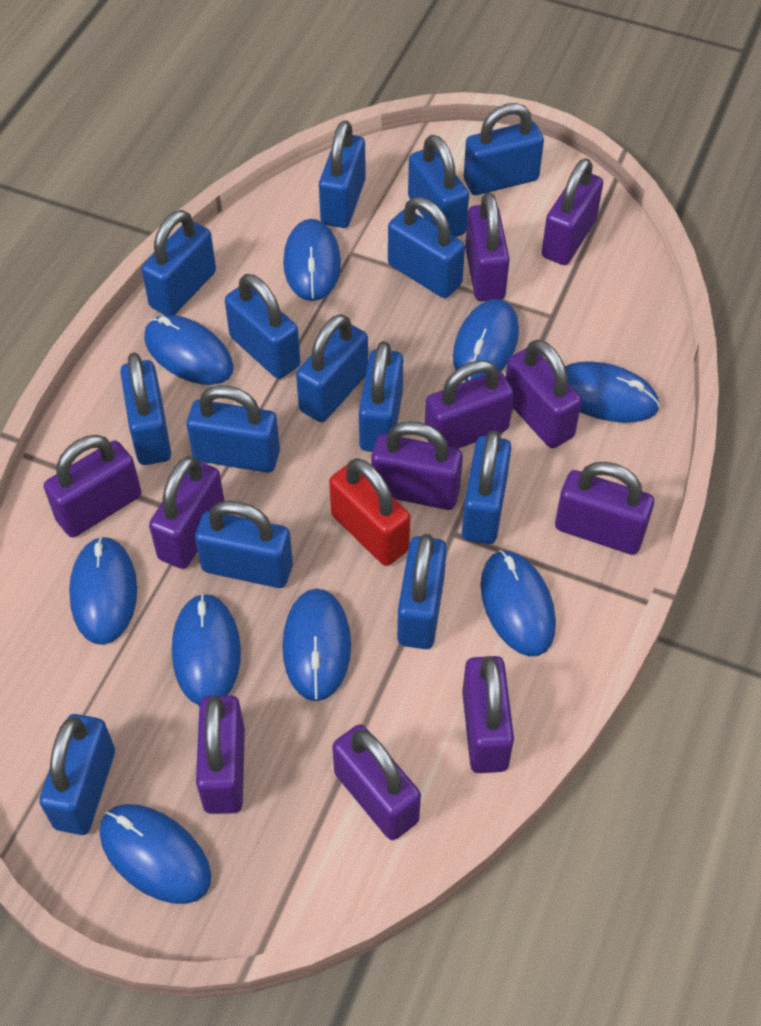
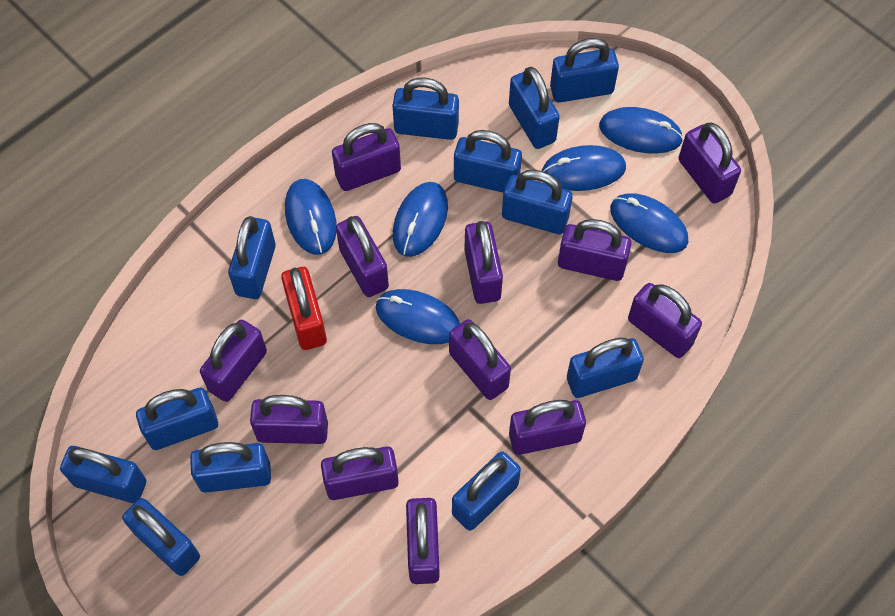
blue mouse: 9 -> 6
blue padlock: 14 -> 12
purple padlock: 11 -> 12

